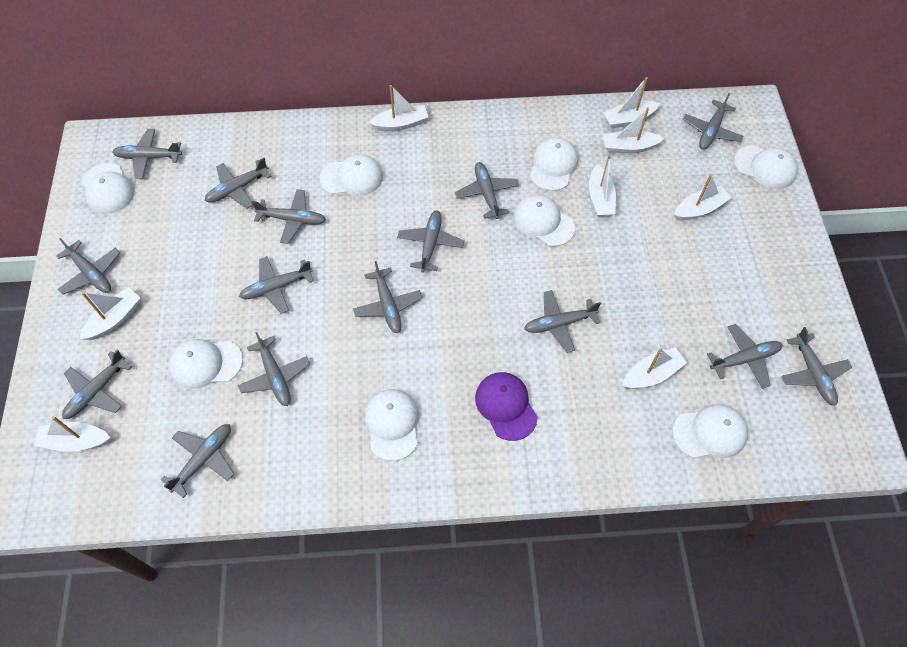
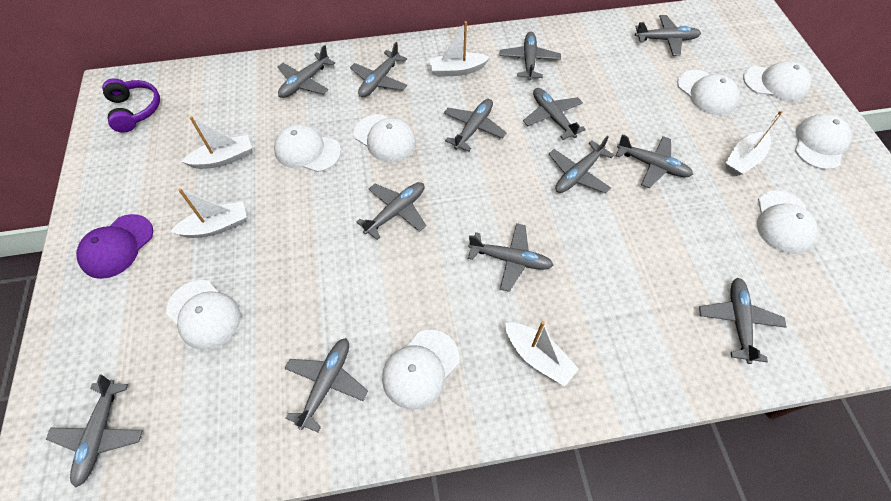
grey plane: 15 -> 13
purple headphones: 0 -> 1
white boat: 8 -> 5

